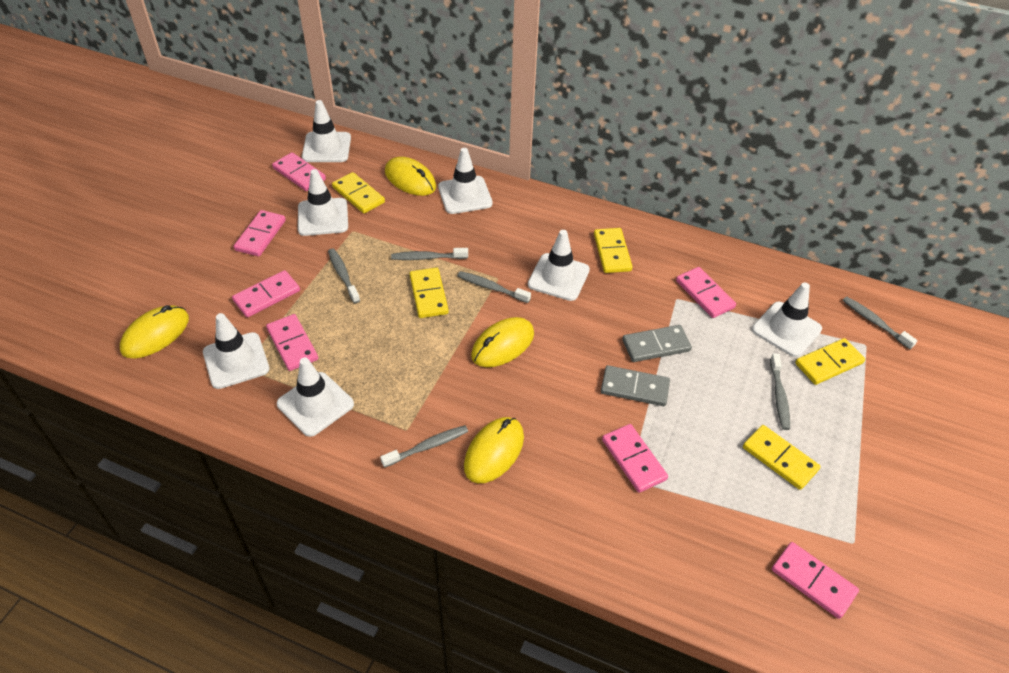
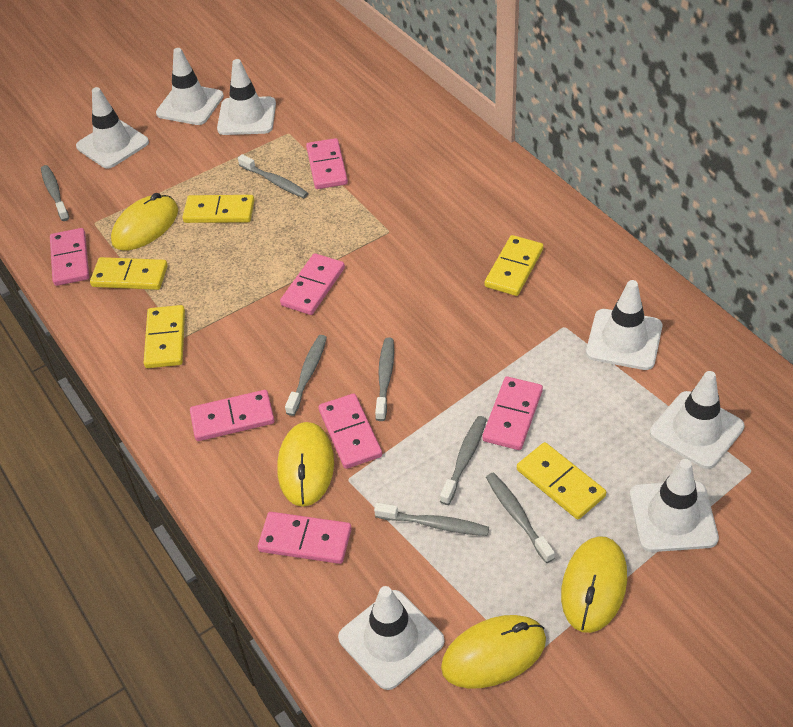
grey domino: 2 -> 0
grey toothbrush: 6 -> 7

